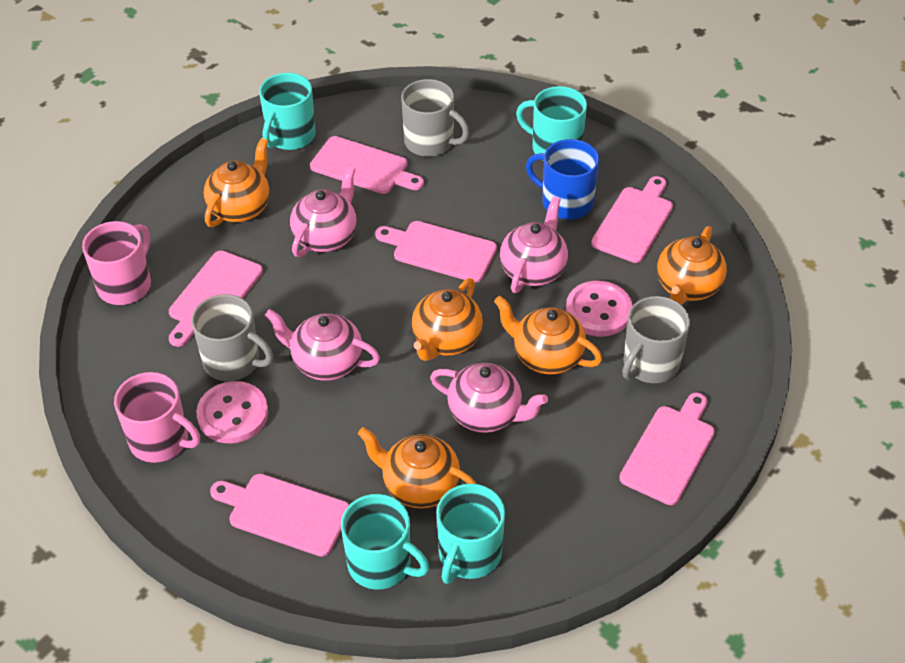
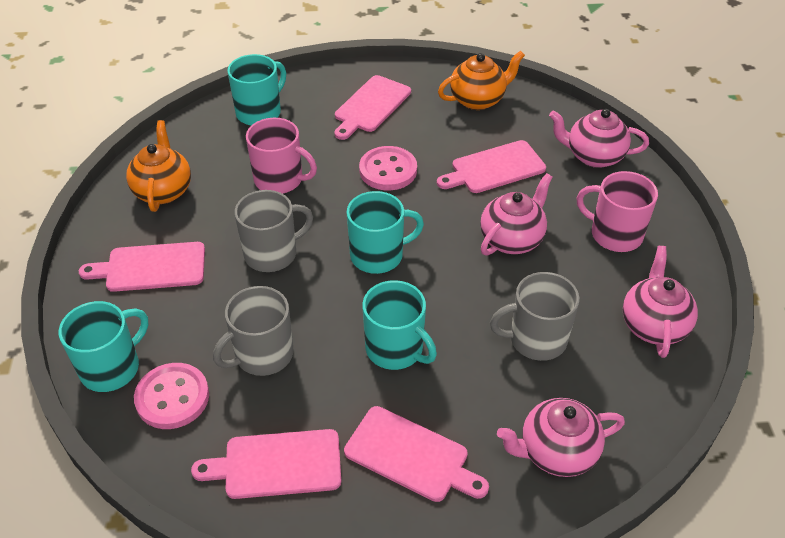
blue mug: 1 -> 0
orange teapot: 5 -> 2
pink cutting board: 6 -> 5

